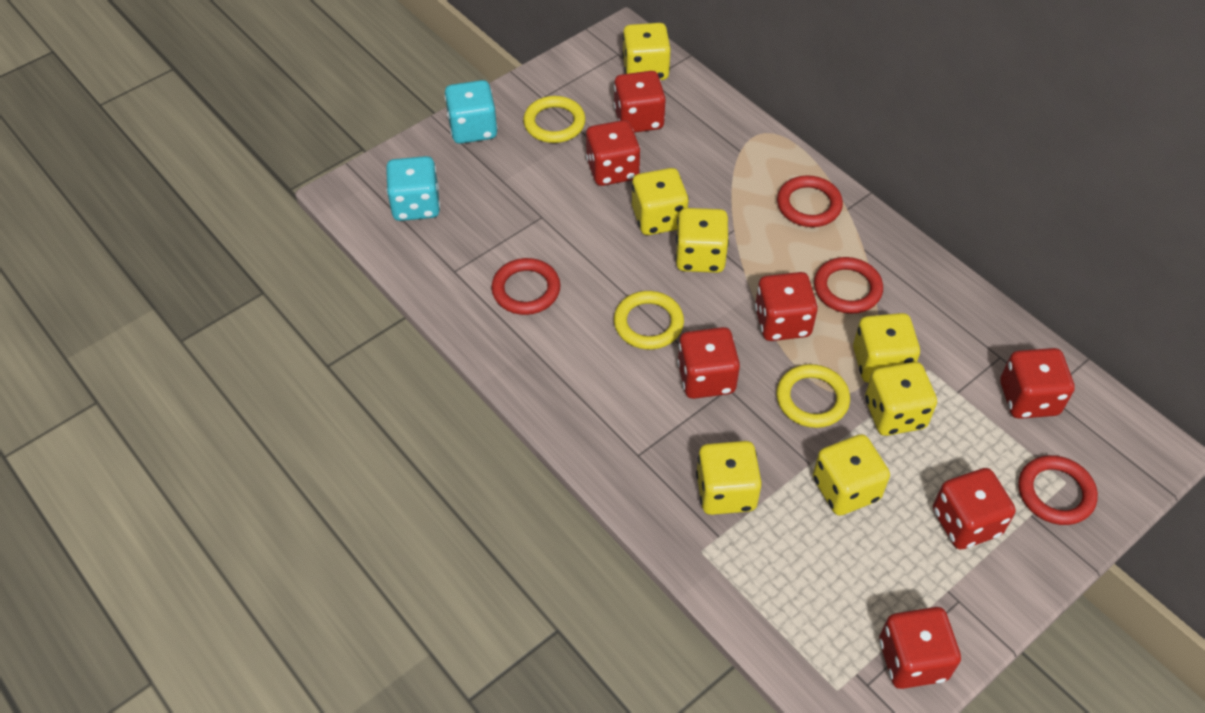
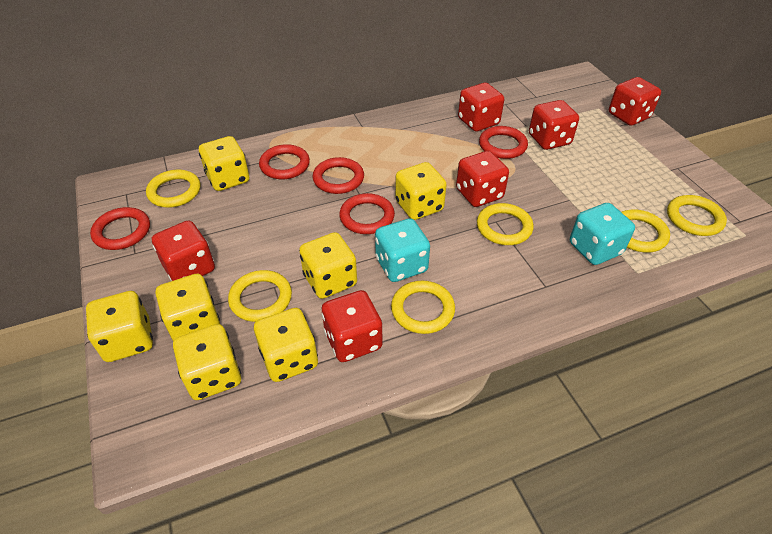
red dice: 7 -> 6
red ring: 4 -> 5
yellow ring: 3 -> 6

